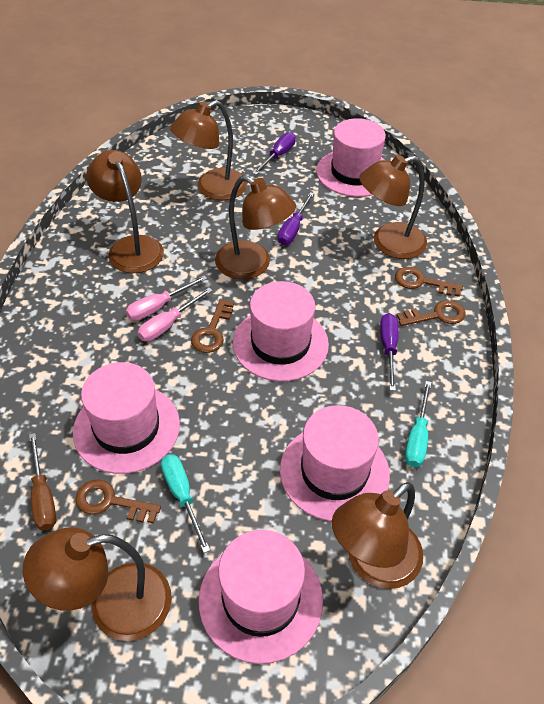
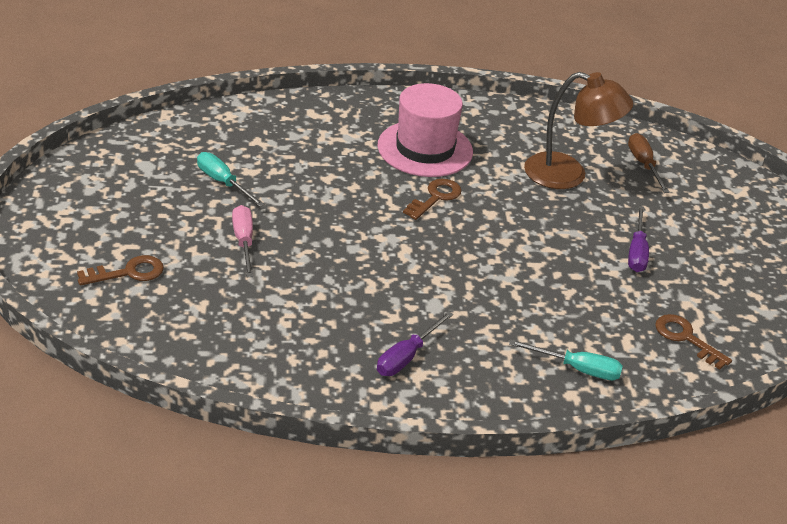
brown key: 4 -> 3
brown lamp: 6 -> 1
pink hat: 5 -> 1
pink screwdriver: 2 -> 1
purple screwdriver: 3 -> 2

